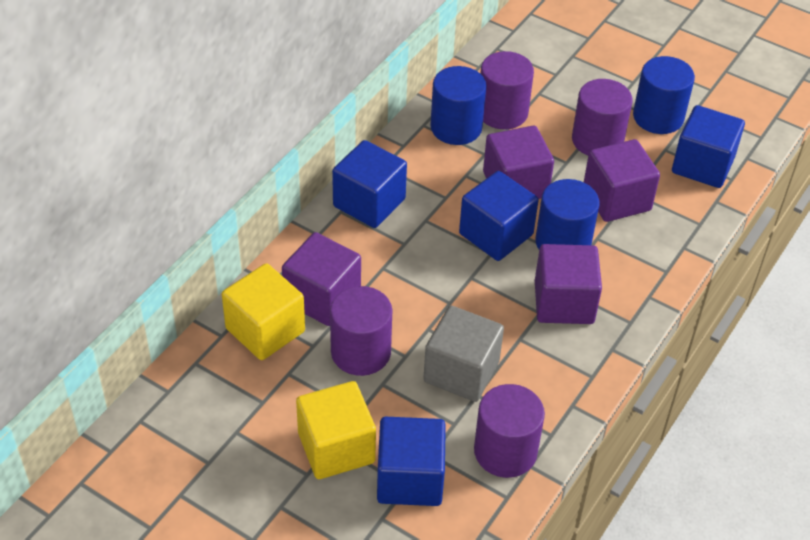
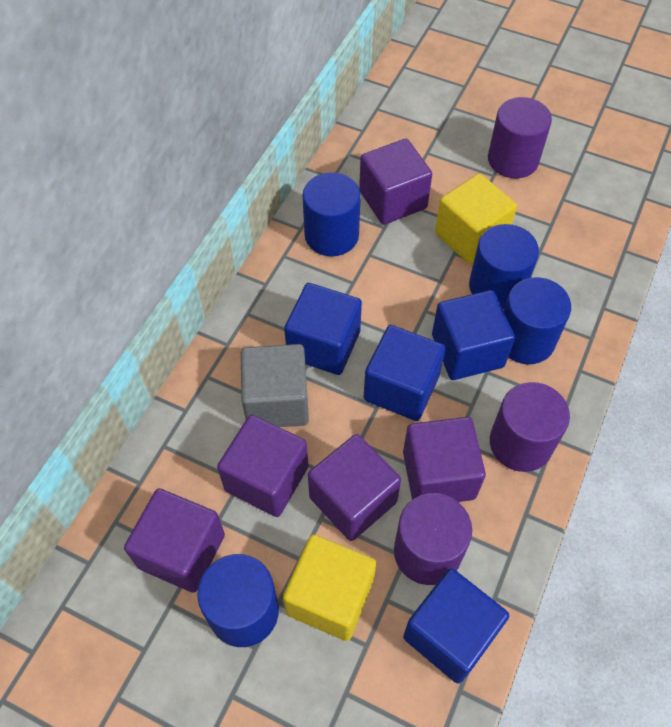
blue cylinder: 3 -> 4
purple cube: 4 -> 5
purple cylinder: 4 -> 3

